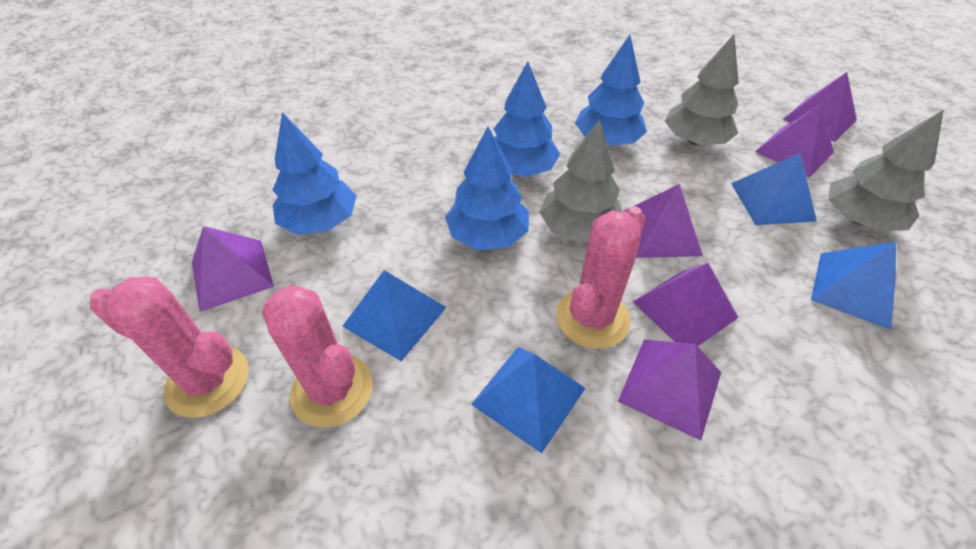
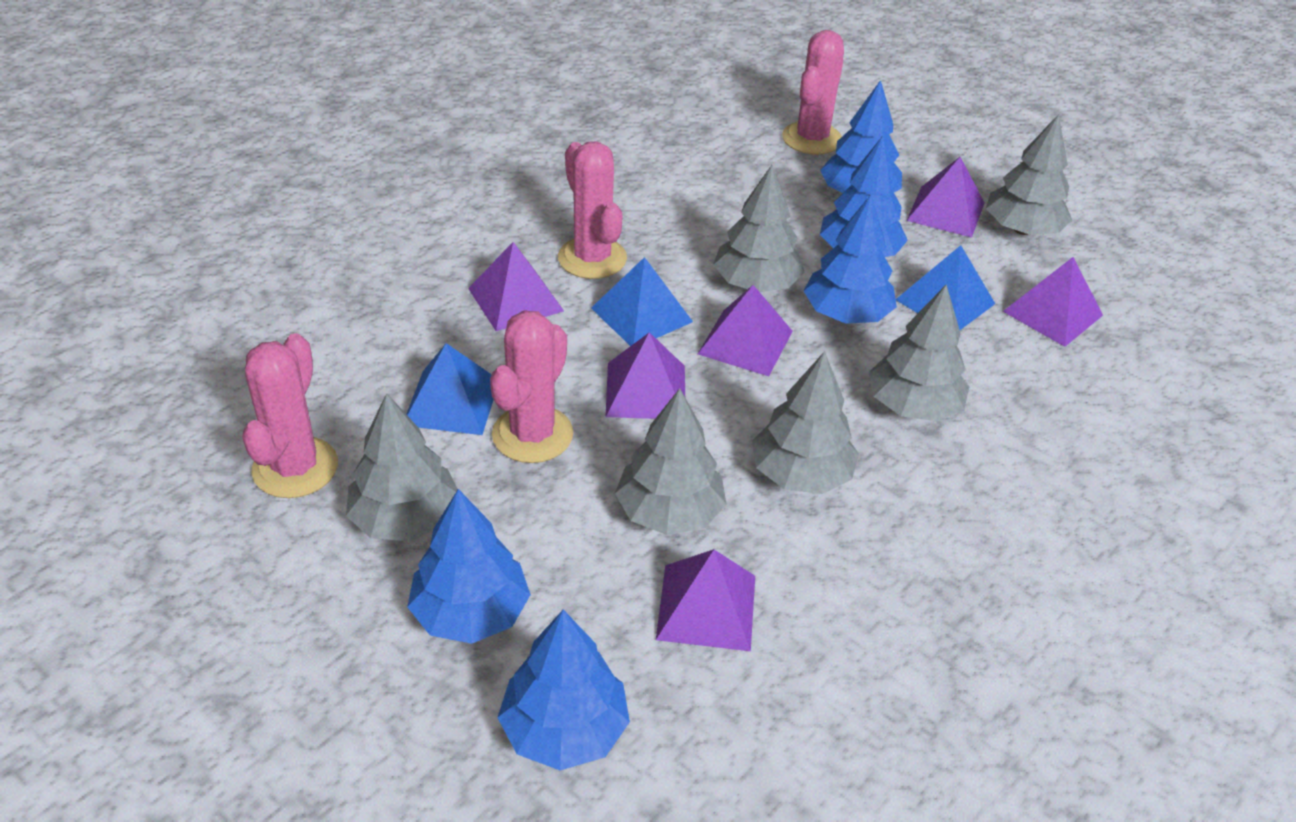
blue pyramid: 4 -> 3
blue tree: 4 -> 5
grey tree: 3 -> 6
pink cactus: 3 -> 4

